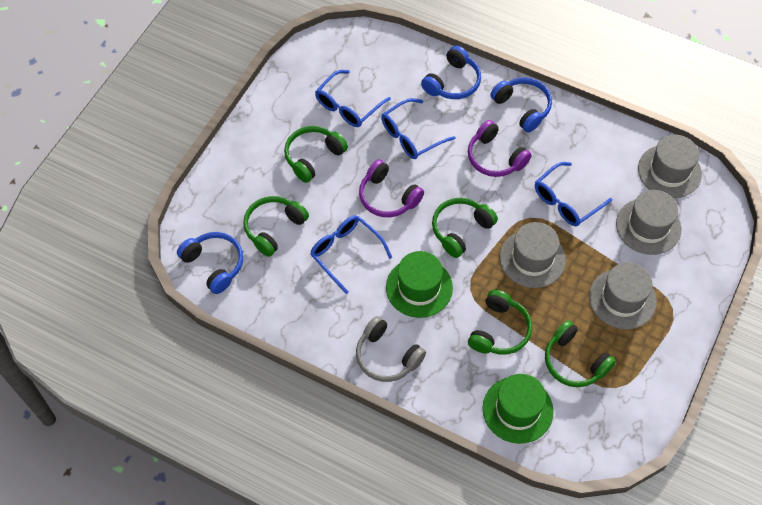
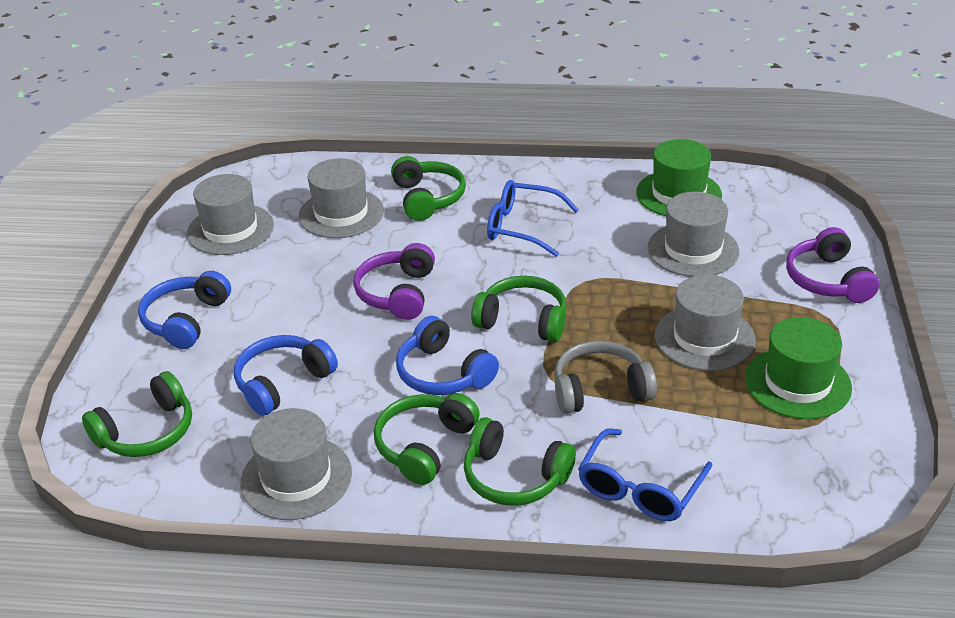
blue glasses: 4 -> 2
grey hat: 4 -> 5

